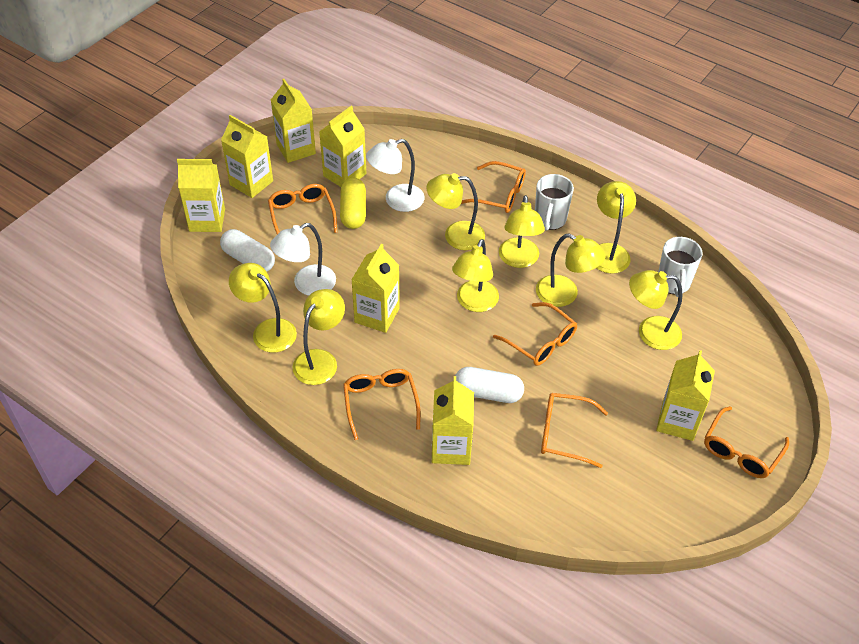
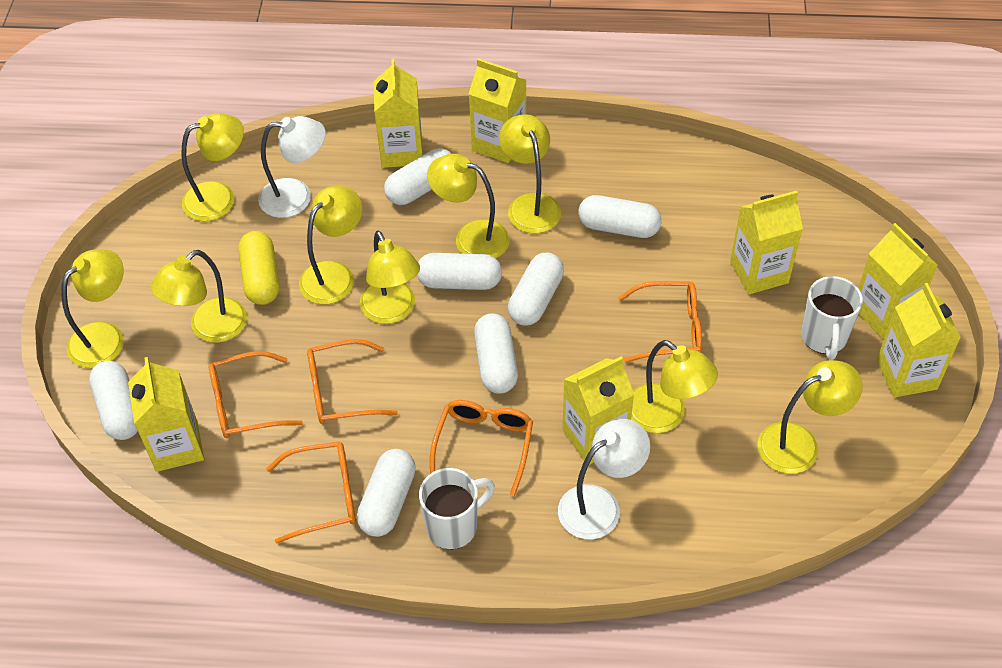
orange glasses: 6 -> 5
white capsule: 2 -> 7
yellow lamp: 8 -> 9

